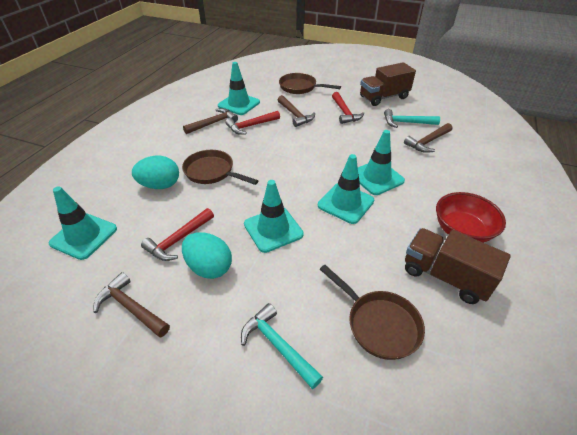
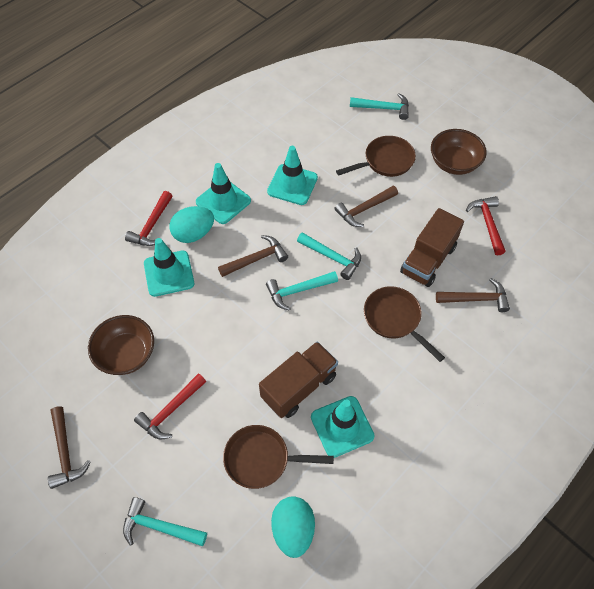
brown bowl: 0 -> 2
red bowl: 1 -> 0
turquoise hammer: 2 -> 4
turquoise traffic cone: 5 -> 4

